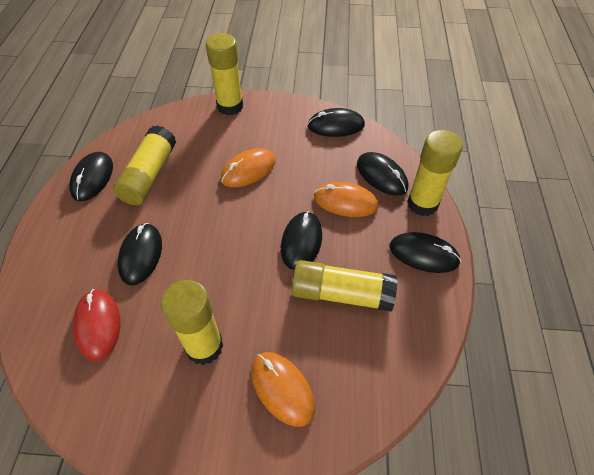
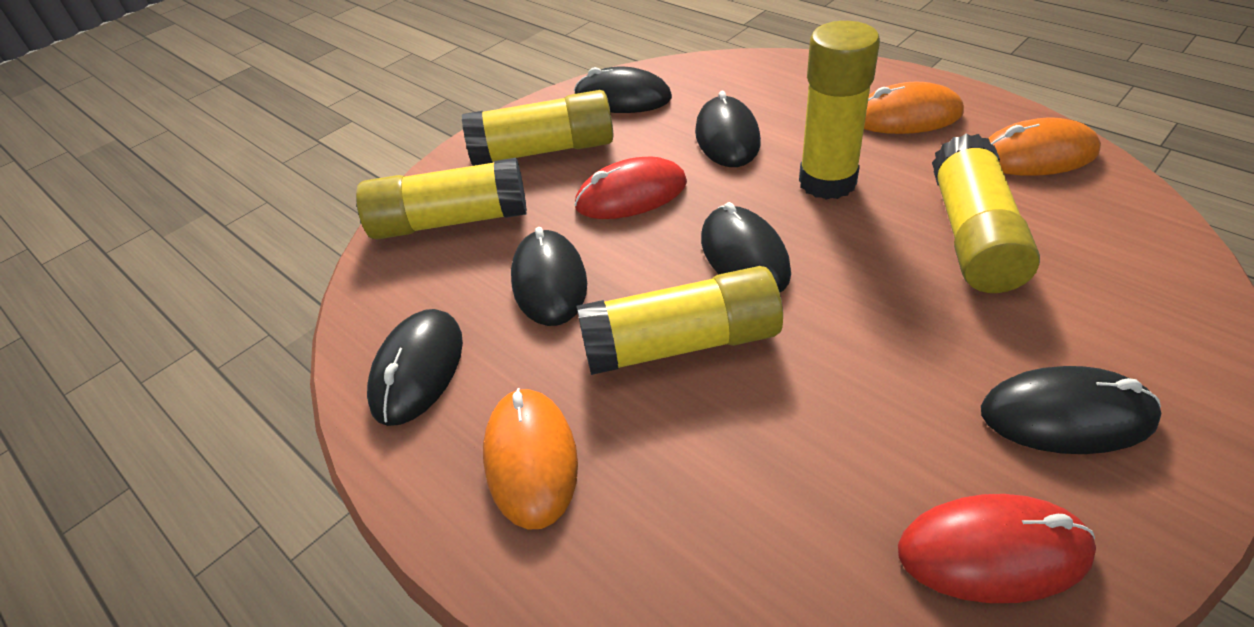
red mouse: 1 -> 2

